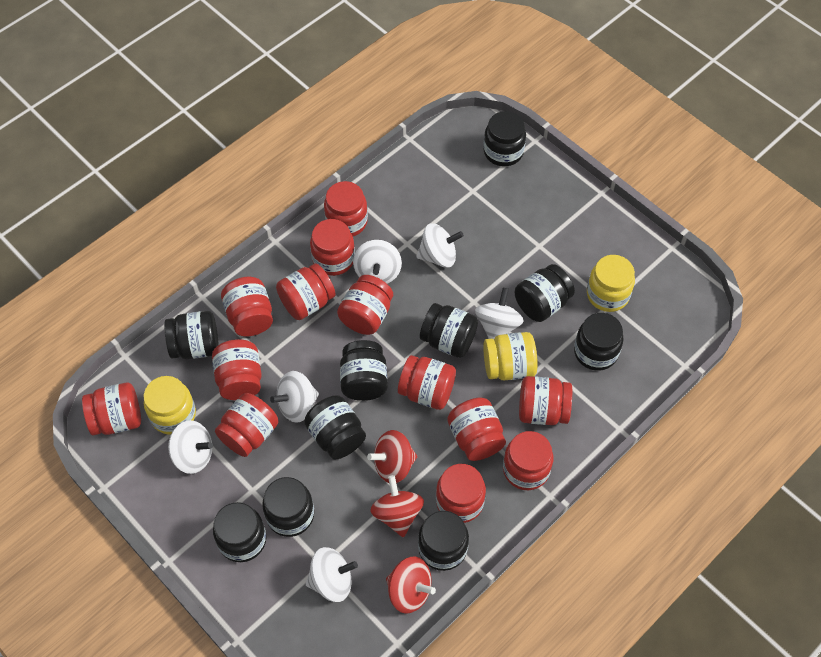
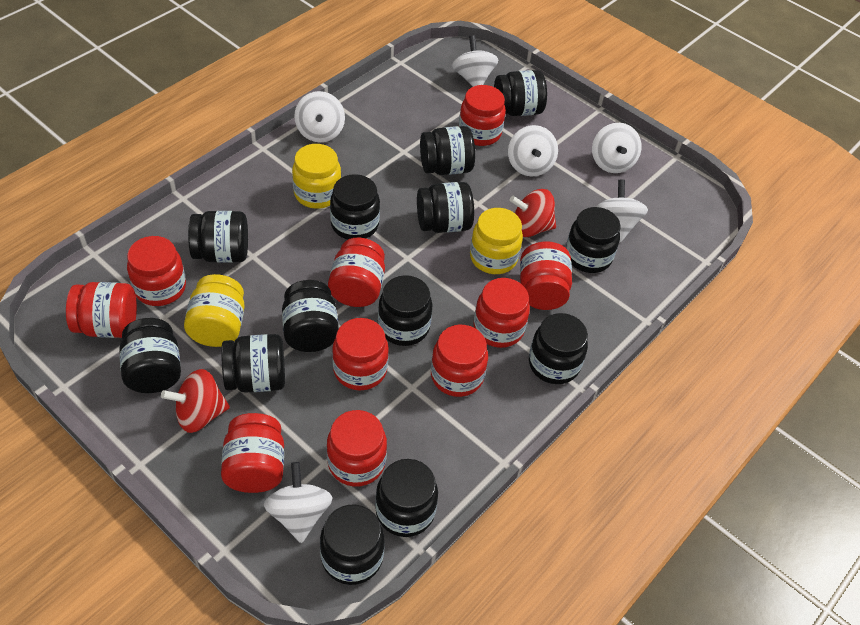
black jar: 10 -> 13
red jar: 13 -> 10
red spinning top: 3 -> 2

